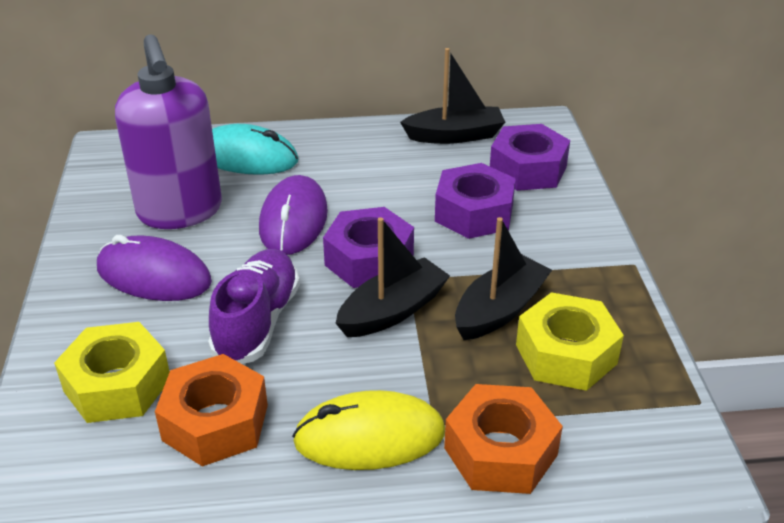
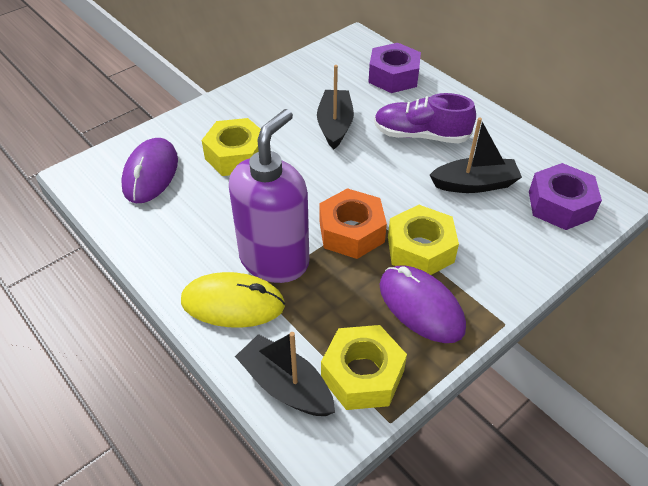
orange nut: 2 -> 1
purple nut: 3 -> 2
turquoise mouse: 1 -> 0
yellow nut: 2 -> 3

